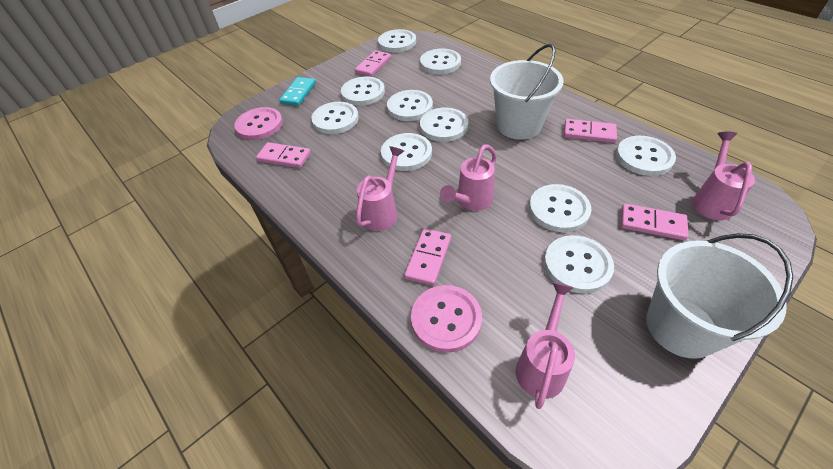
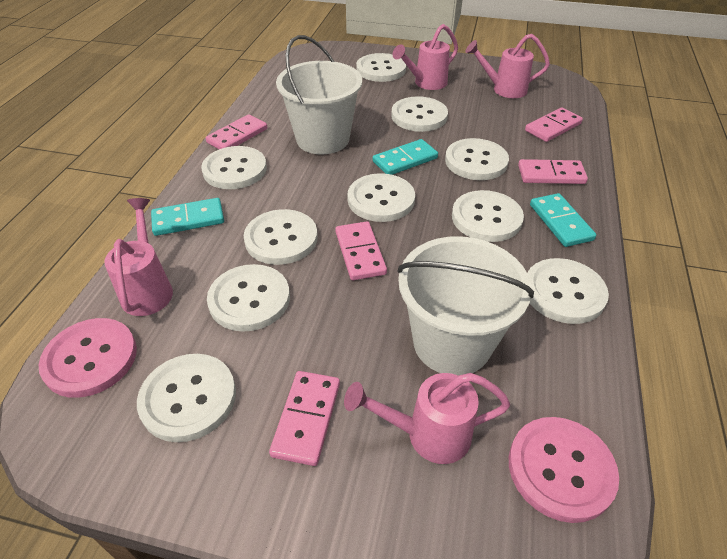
turquoise domino: 1 -> 3

